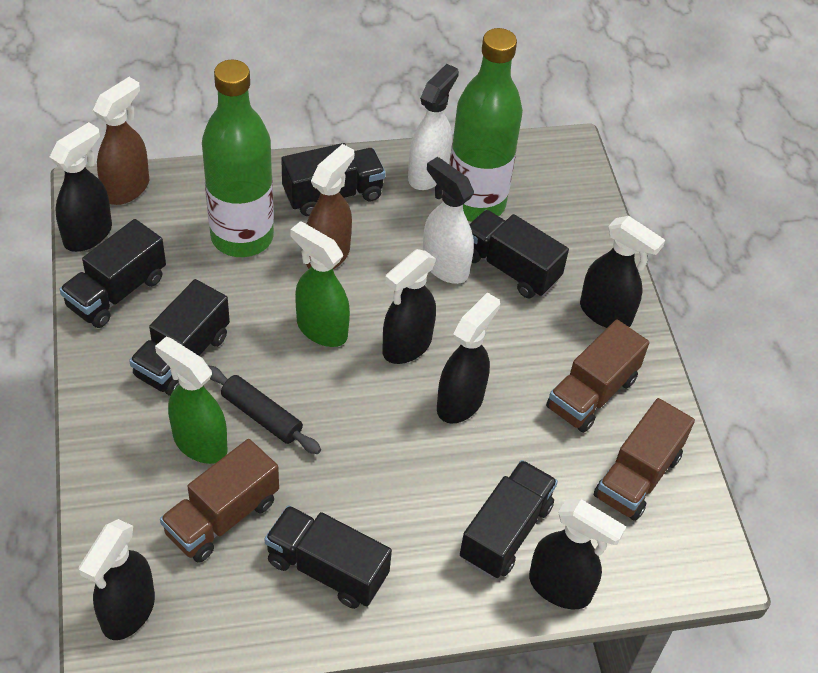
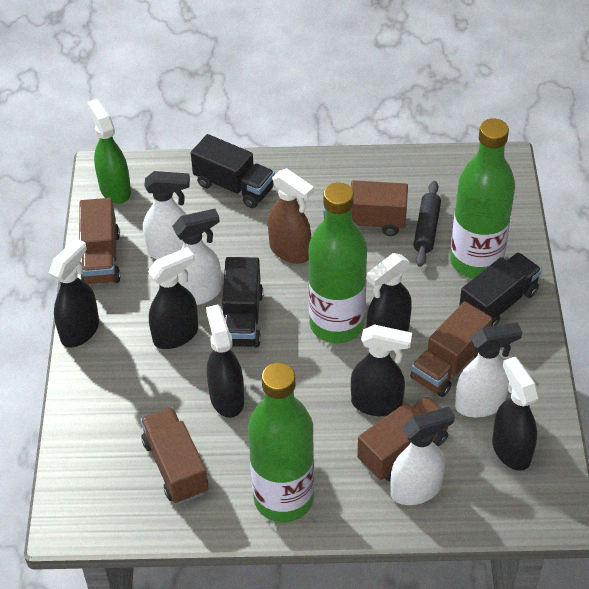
black truck: 6 -> 3
brown spray bottle: 2 -> 1
brown truck: 3 -> 5
green bottle: 2 -> 3
green spray bottle: 2 -> 1
white spray bottle: 2 -> 4

